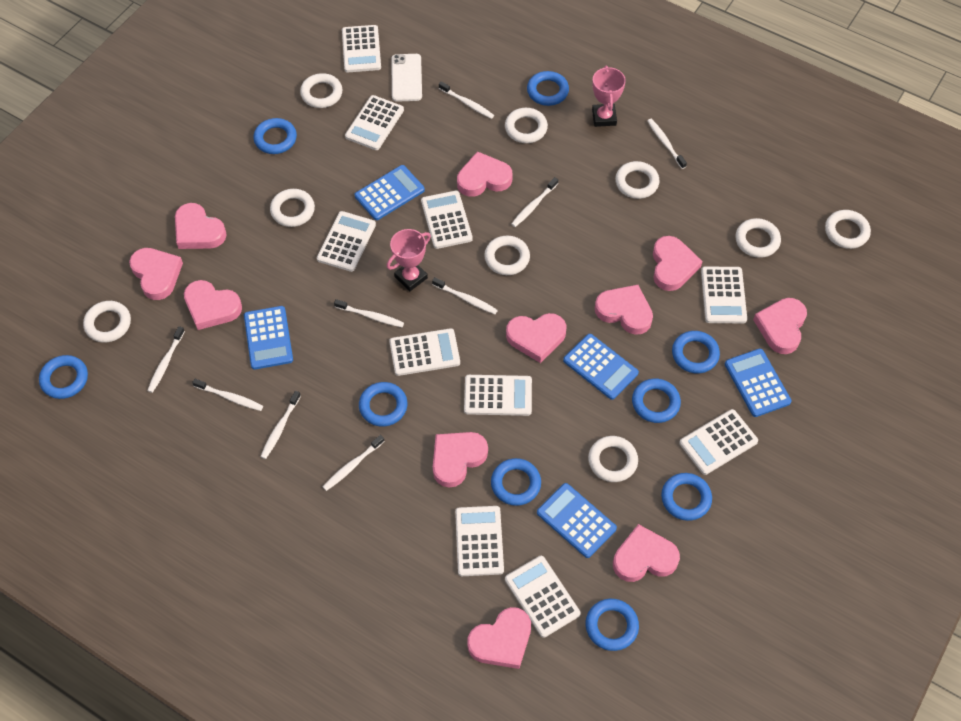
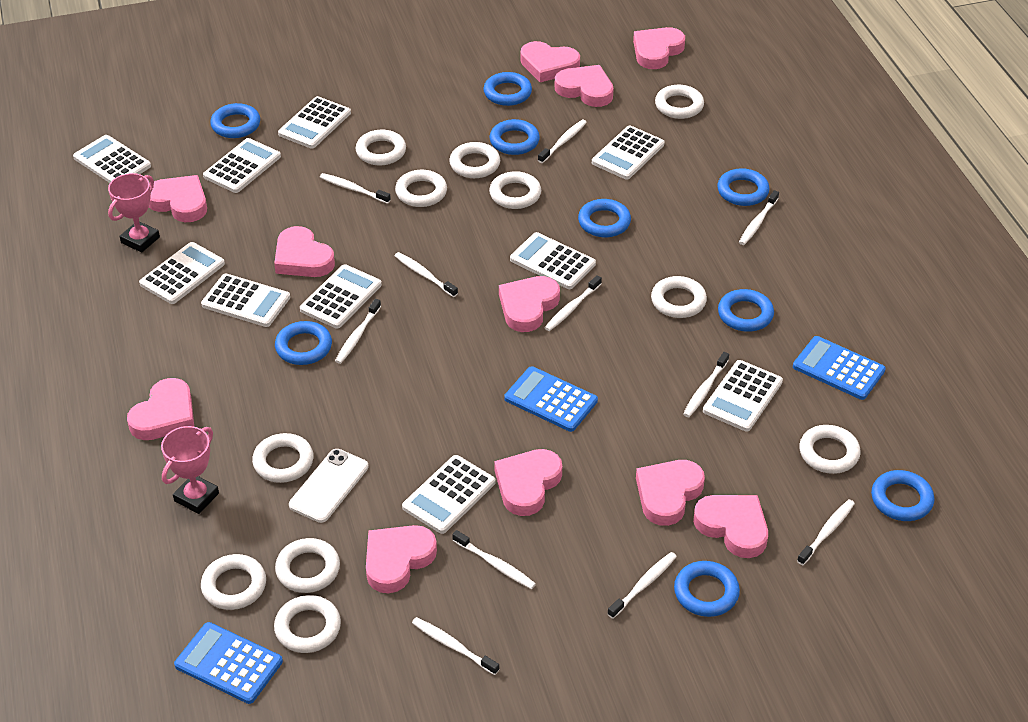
blue calculator: 5 -> 3
white ring: 9 -> 11
white toothbrush: 9 -> 11

